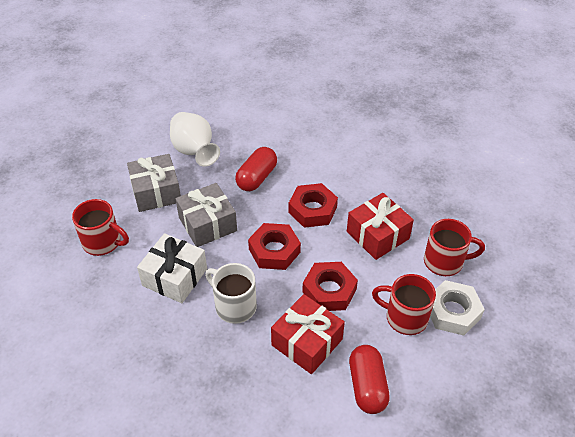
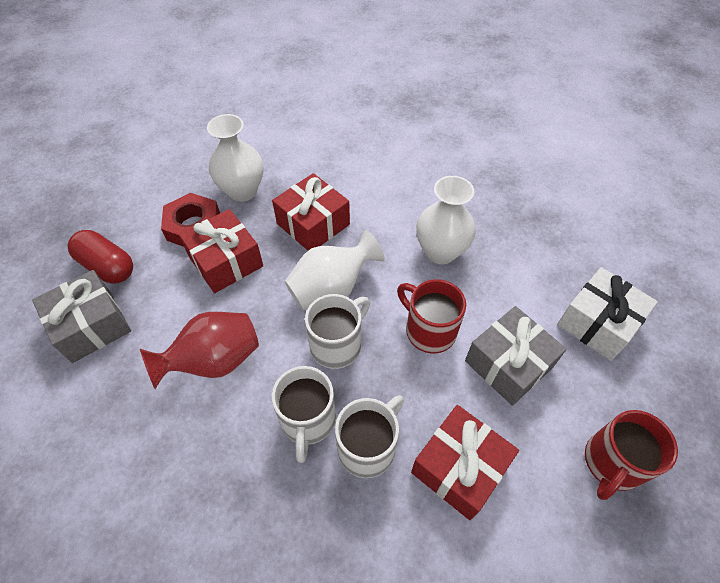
red capsule: 2 -> 1
red gift: 2 -> 3
red mug: 3 -> 2
red nut: 3 -> 1
red vase: 0 -> 1
white mug: 1 -> 3
white nut: 1 -> 0
white vase: 1 -> 3

